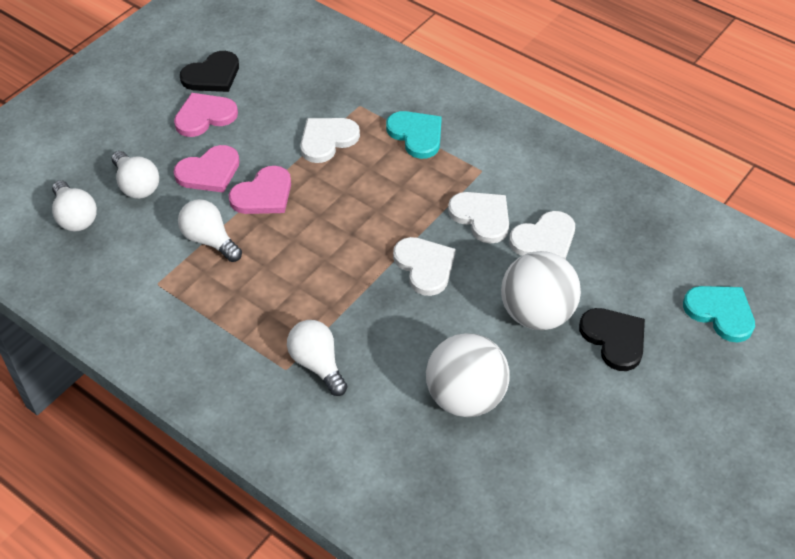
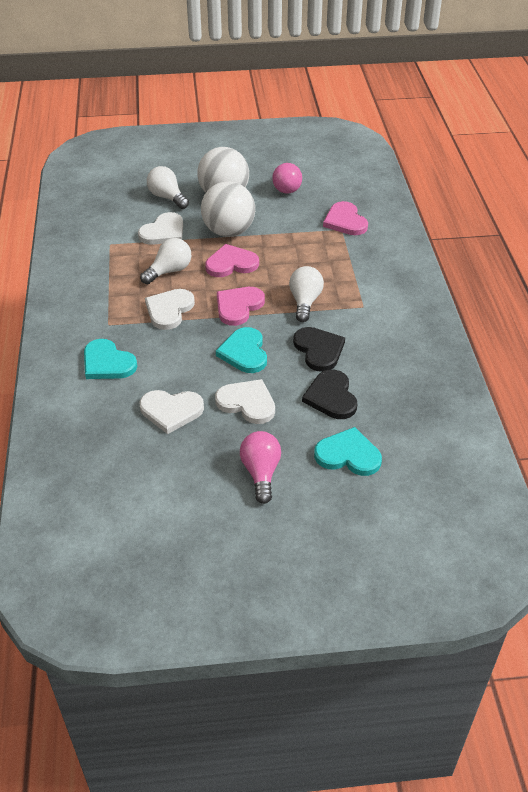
pink light bulb: 0 -> 2
turquoise heart: 2 -> 3
white light bulb: 4 -> 3

